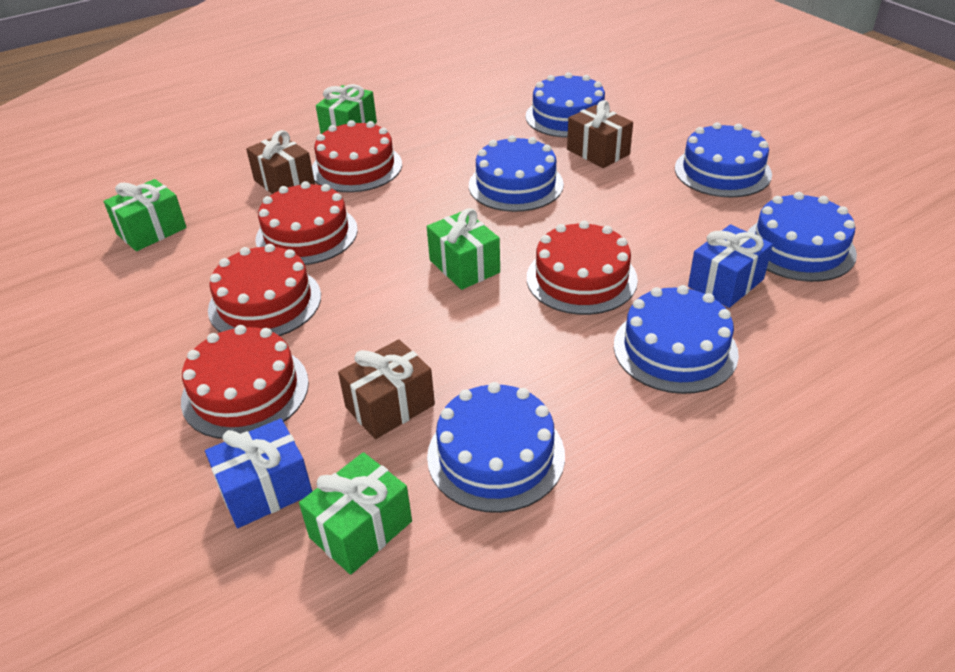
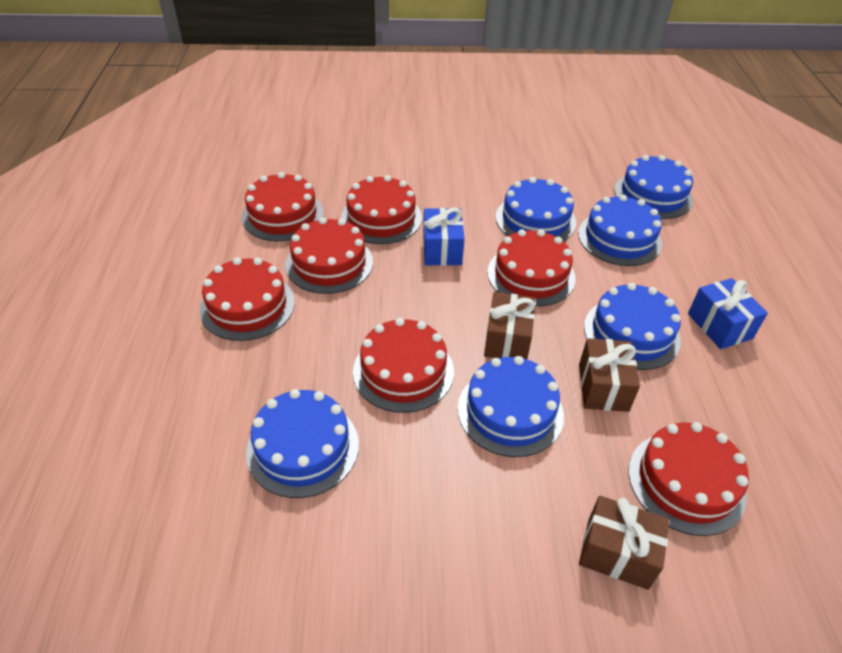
green gift: 4 -> 0
red cake: 5 -> 7

